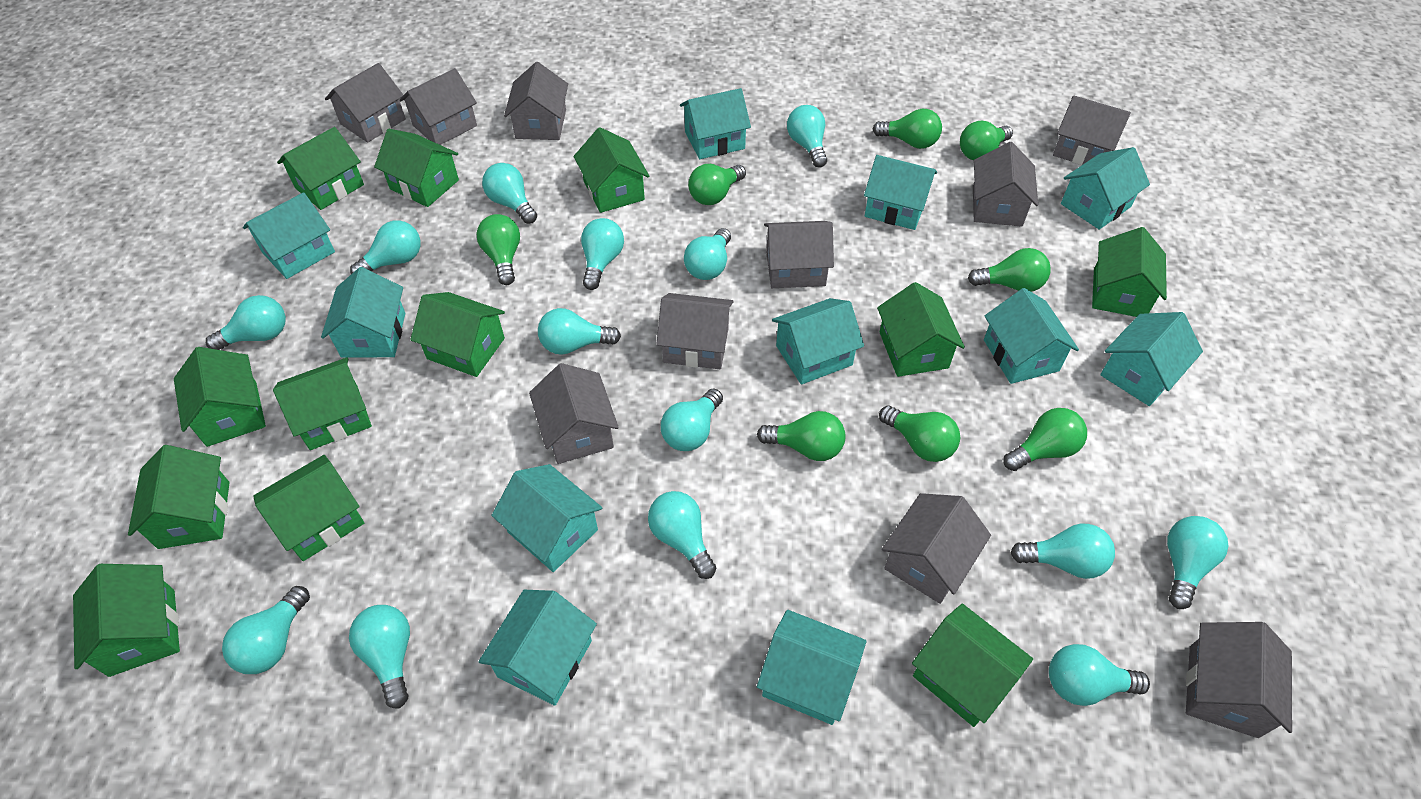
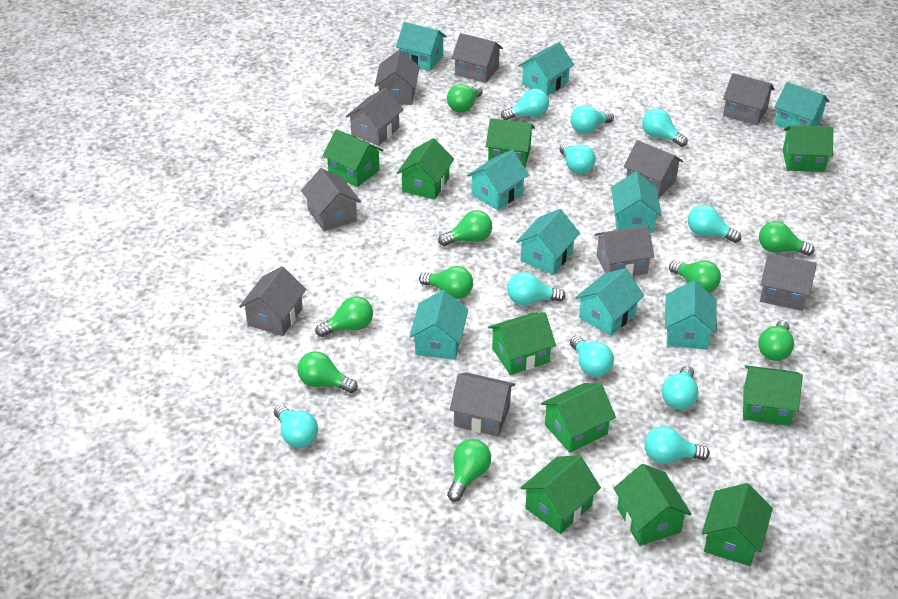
green house: 12 -> 10
green light bulb: 8 -> 9
turquoise house: 11 -> 9
turquoise light bulb: 14 -> 10

